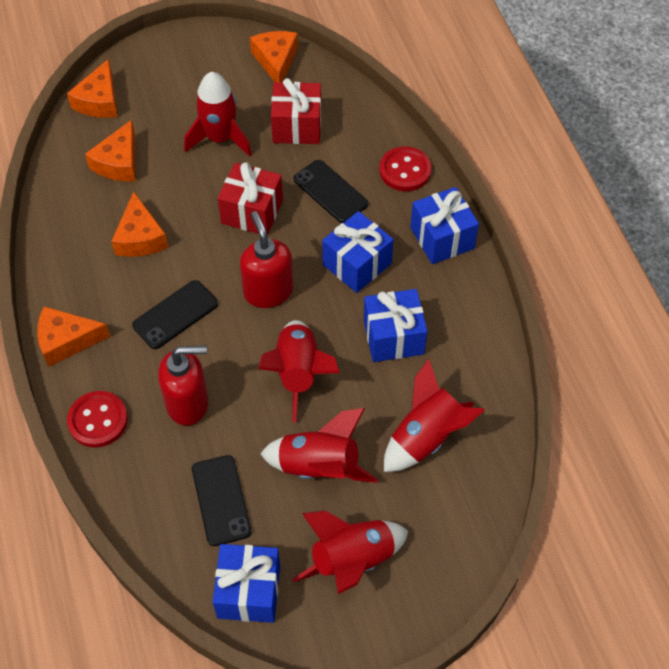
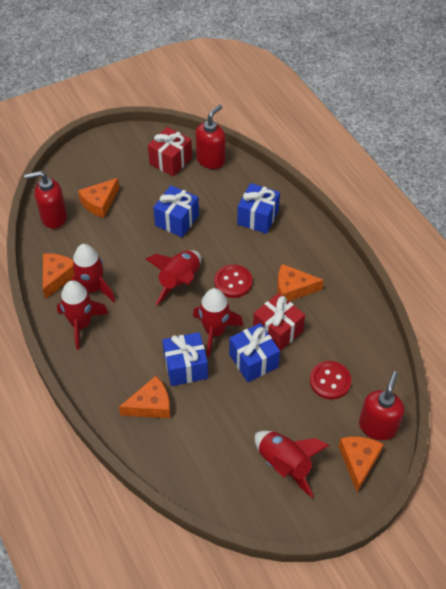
black phone: 3 -> 0
red soap dispenser: 2 -> 3

